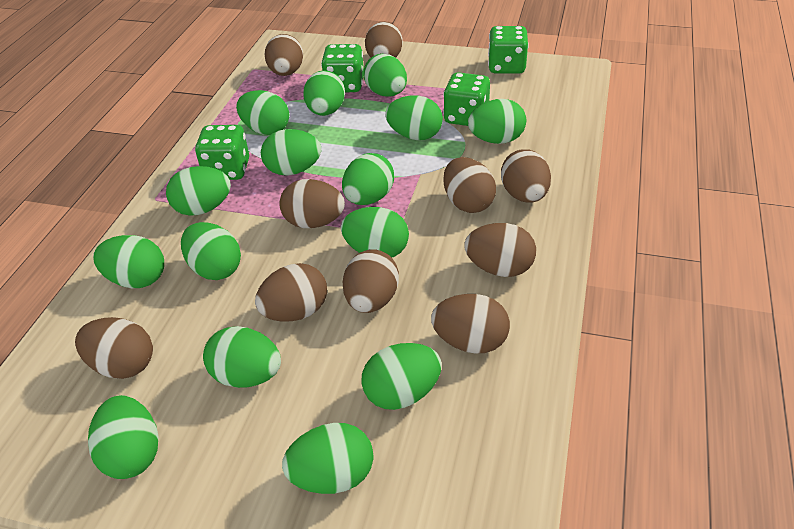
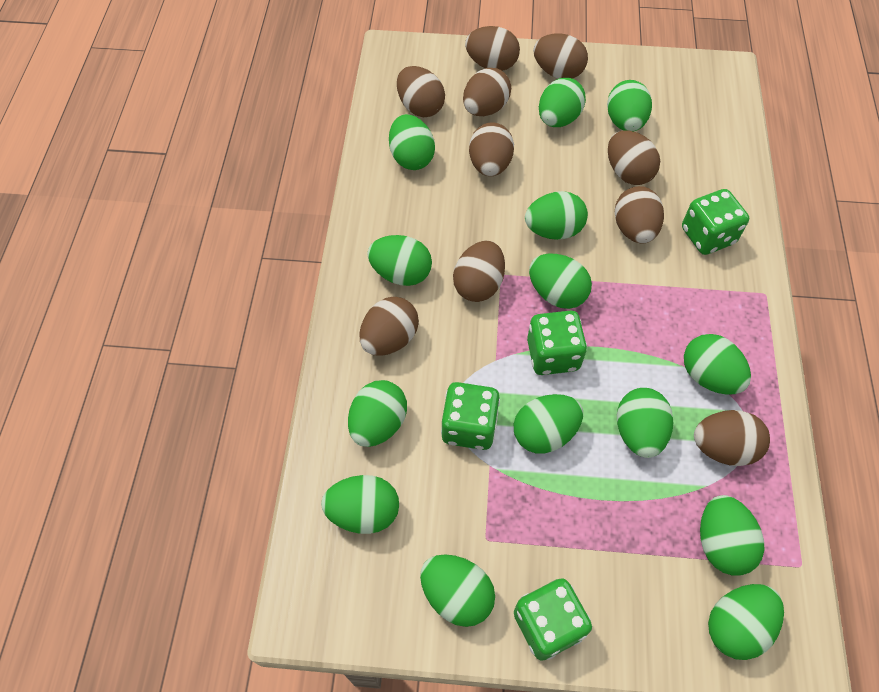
green egg: 15 -> 14

